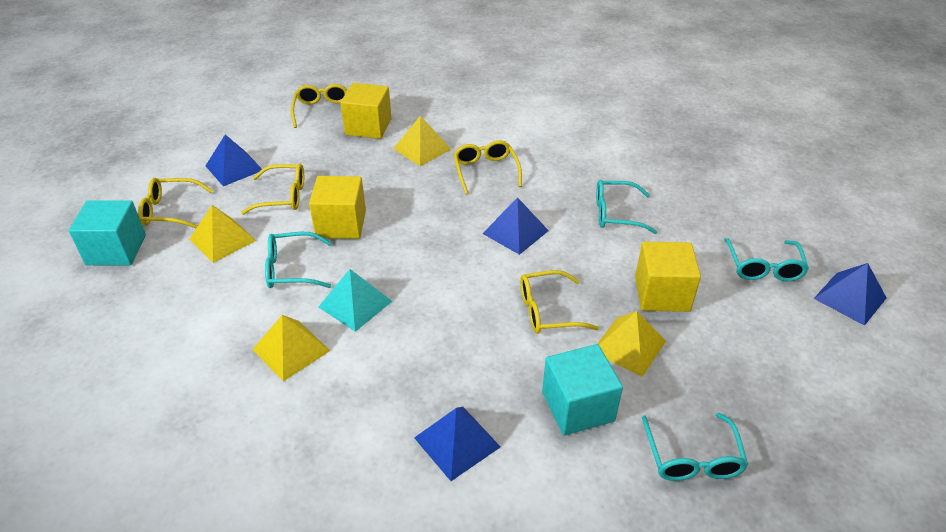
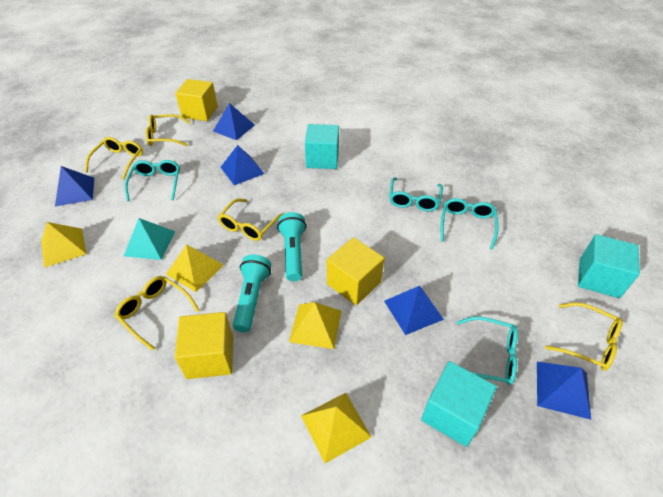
blue pyramid: 4 -> 5
turquoise cube: 2 -> 3
turquoise flashlight: 0 -> 2

